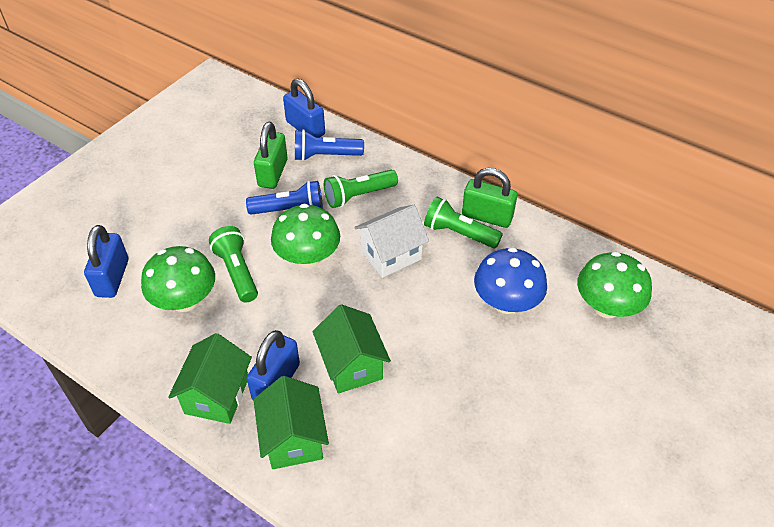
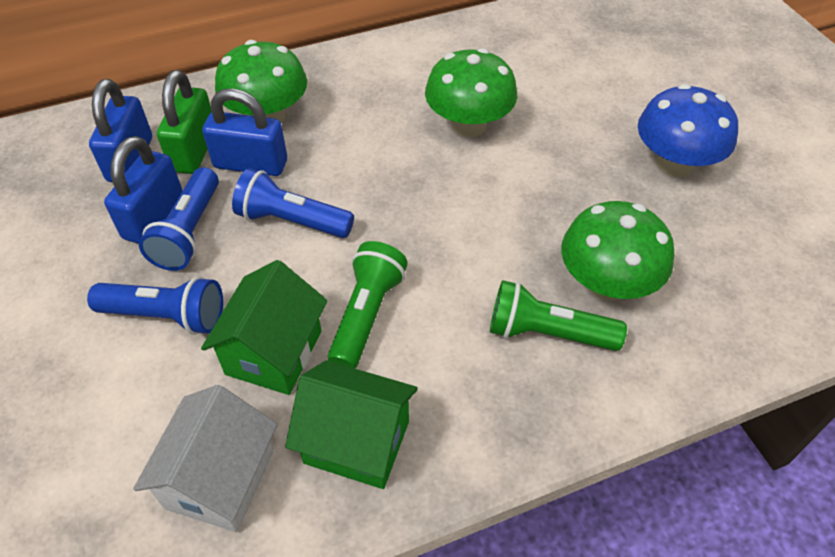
blue flashlight: 2 -> 3
green flashlight: 3 -> 2
green house: 3 -> 2
green padlock: 2 -> 1

